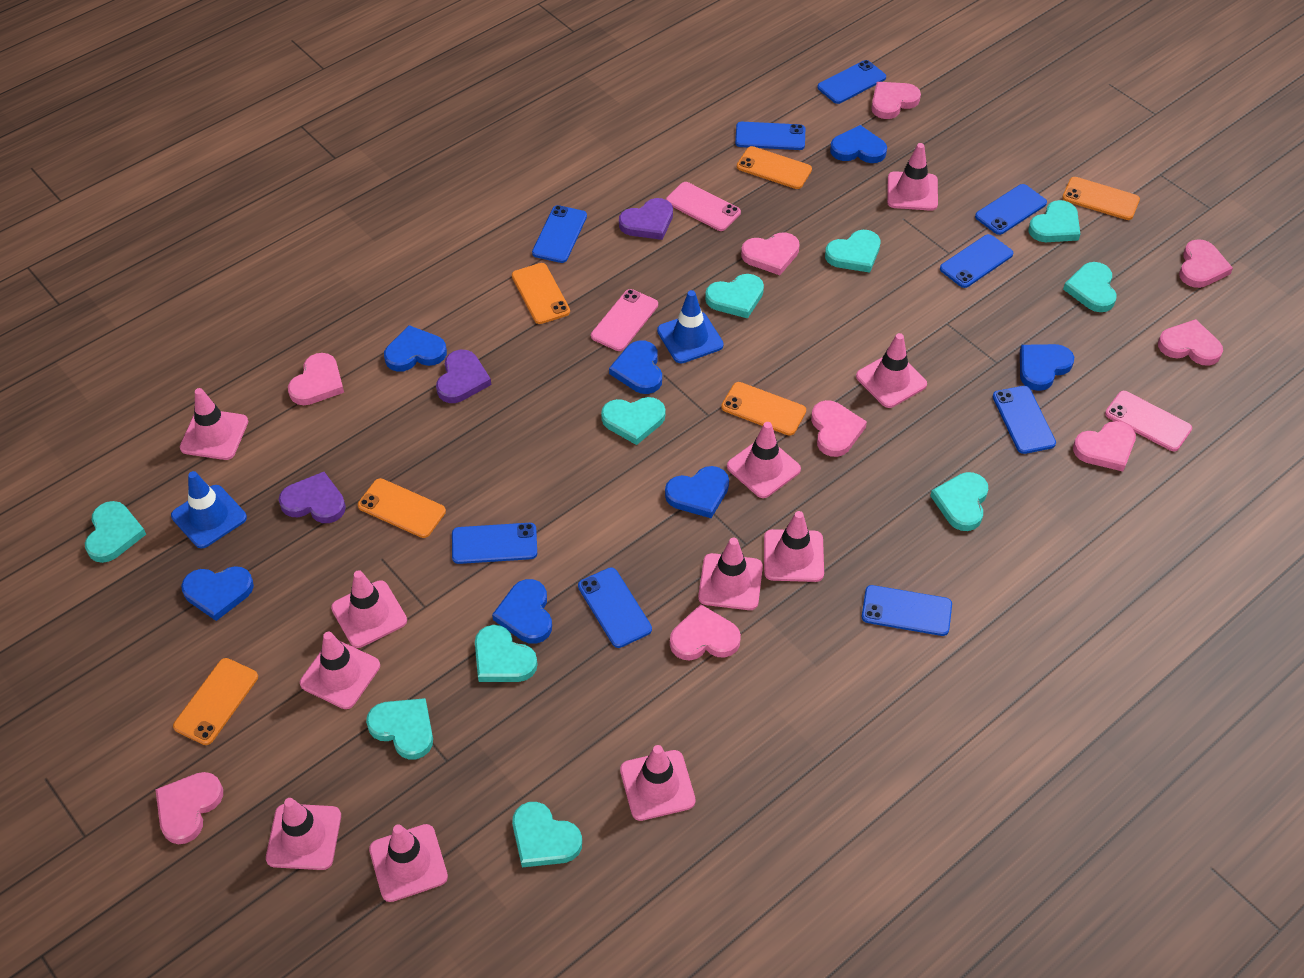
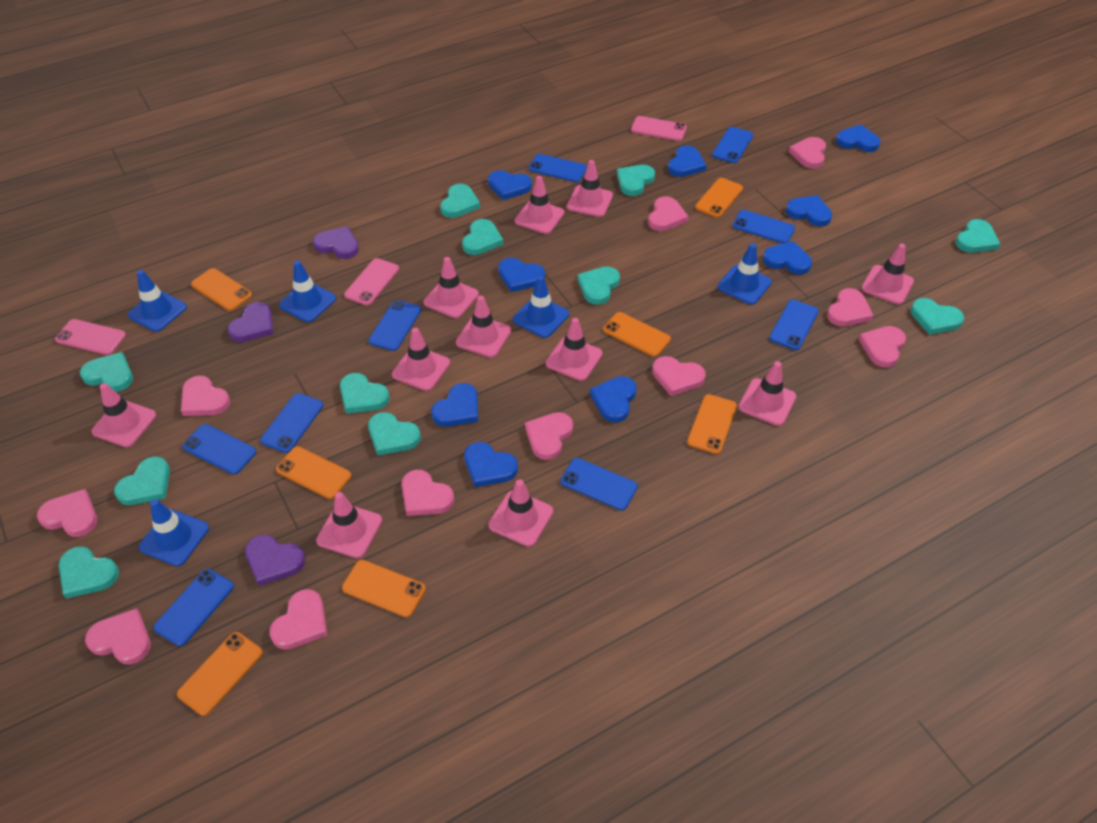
blue heart: 7 -> 9
blue traffic cone: 2 -> 5
orange phone: 6 -> 7
pink heart: 9 -> 11
turquoise heart: 10 -> 11

